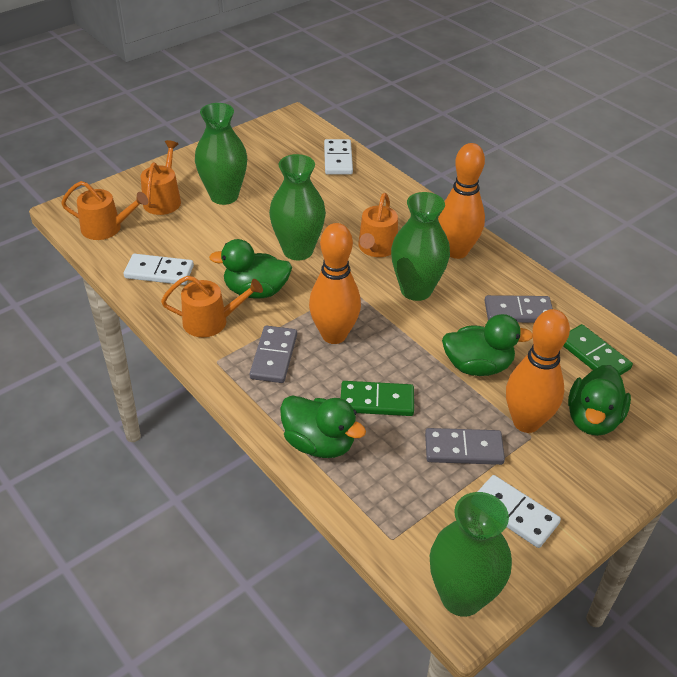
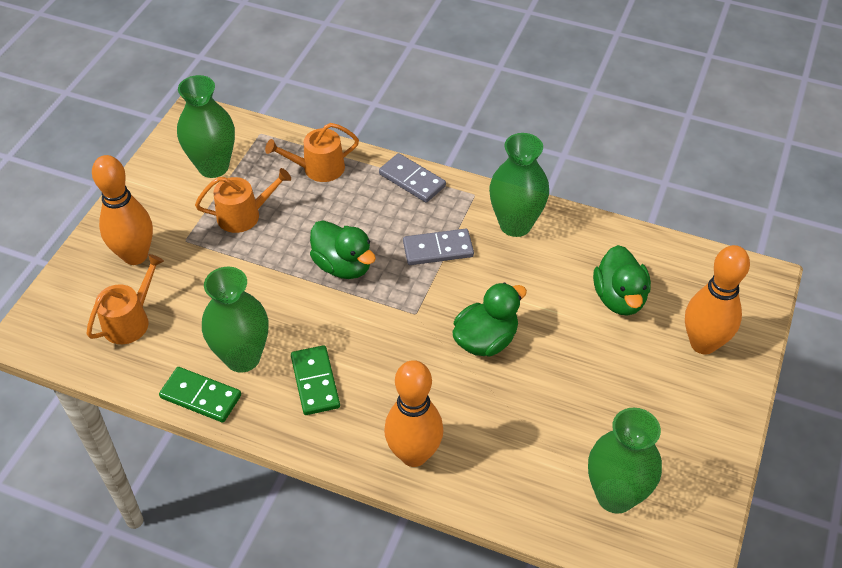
green duck: 4 -> 3
grey domino: 3 -> 2
orange watering can: 4 -> 3
white domino: 3 -> 0

